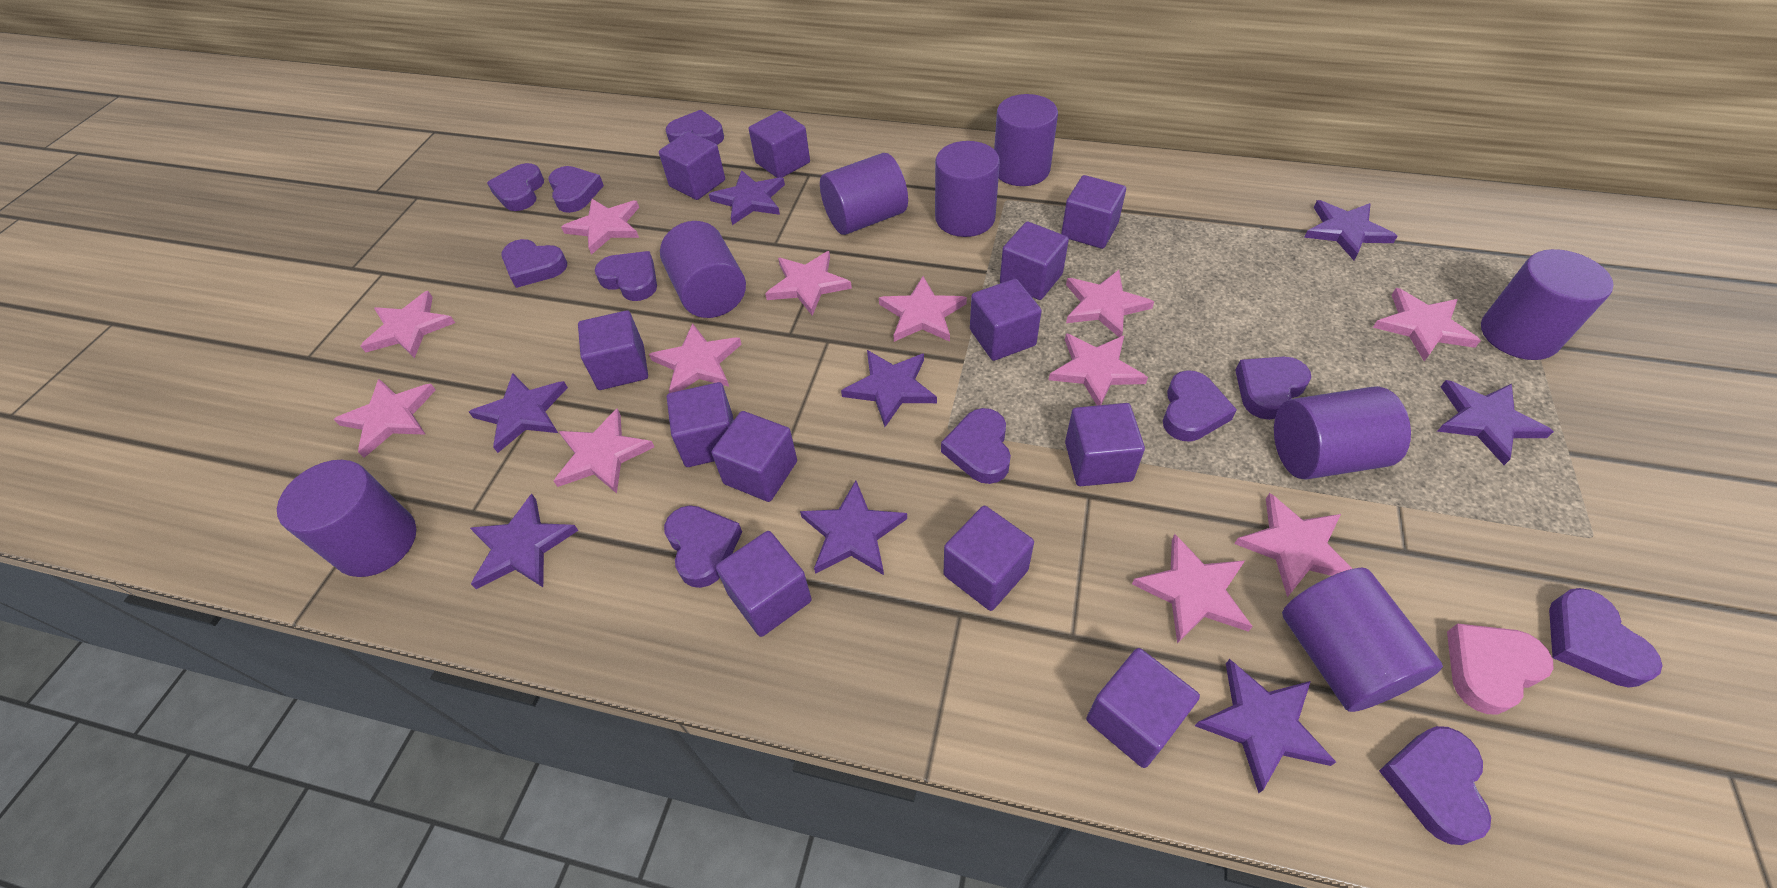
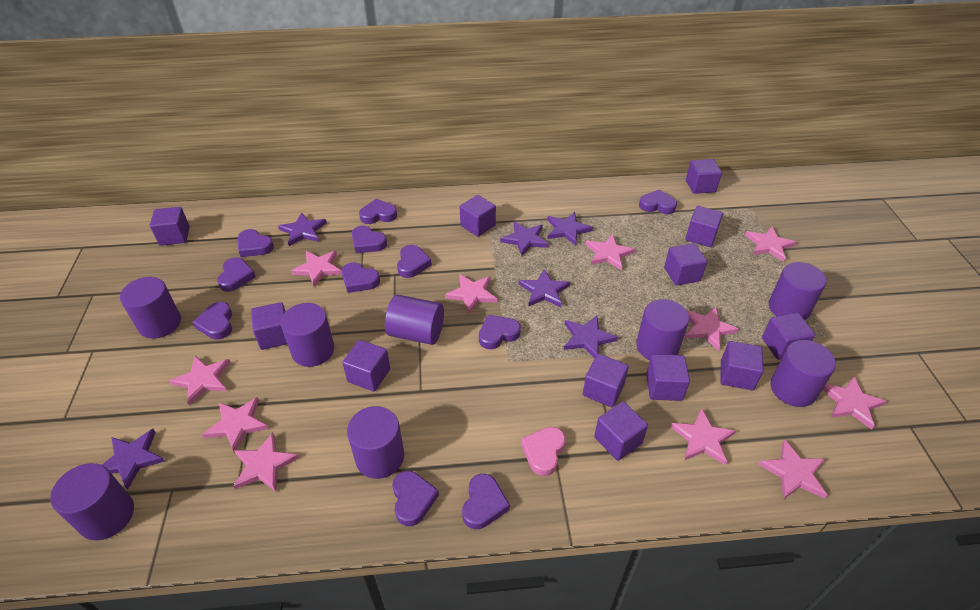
pink star: 12 -> 11
purple star: 8 -> 6

